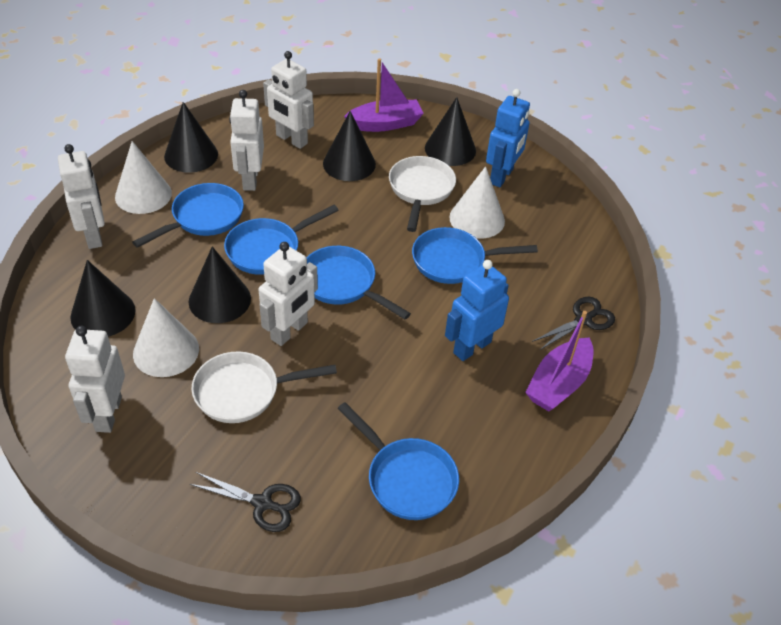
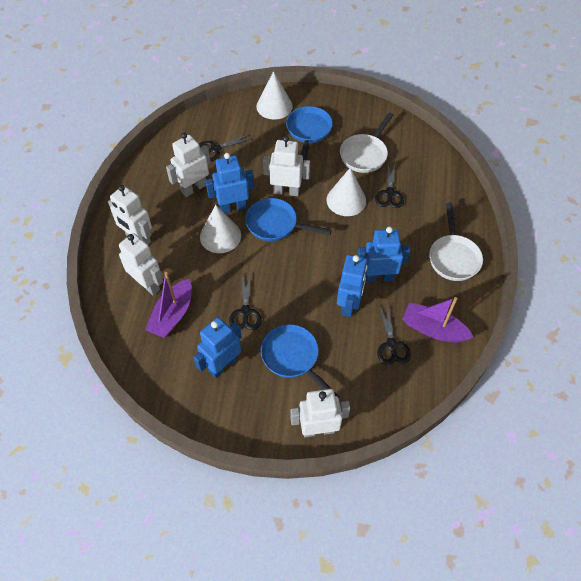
black cone: 5 -> 0
black scissors: 2 -> 4
blue pan: 5 -> 3
blue robot: 2 -> 4

